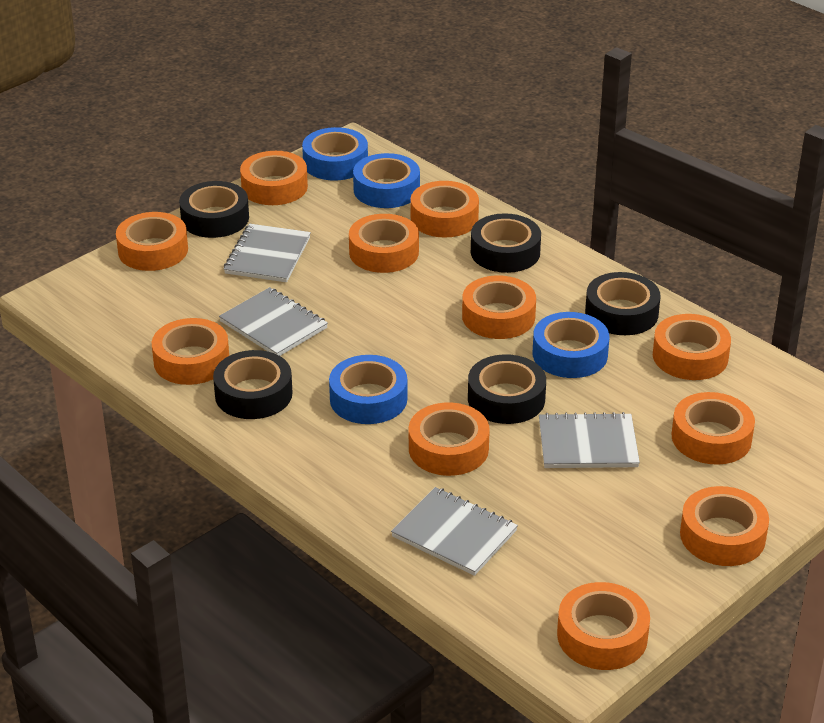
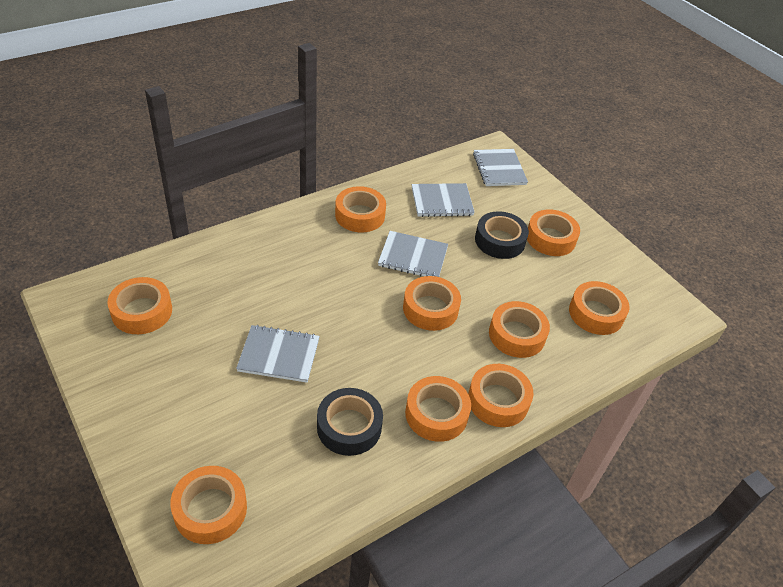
black tape: 5 -> 2
blue tape: 4 -> 0
orange tape: 11 -> 9

